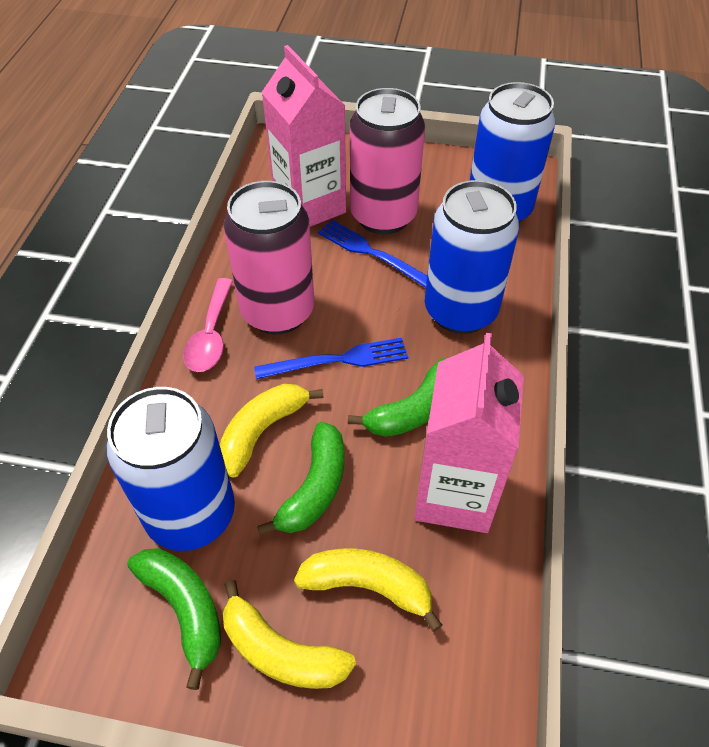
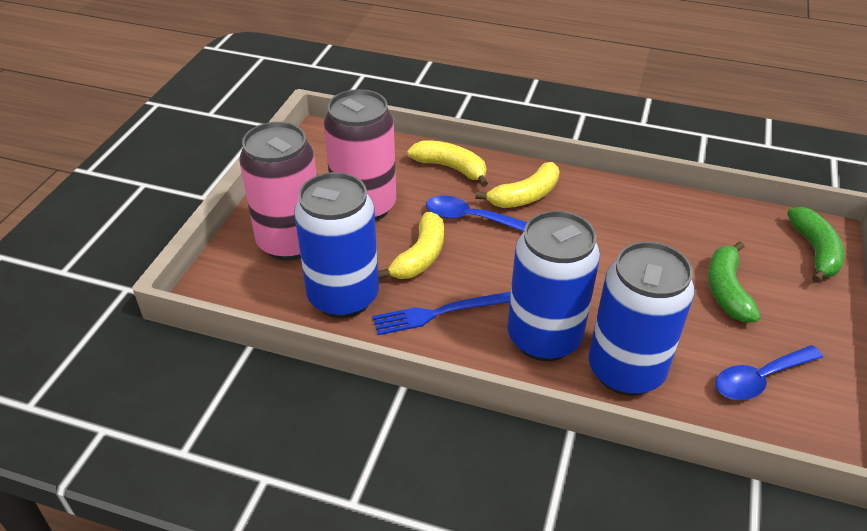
blue fork: 2 -> 1
blue spoon: 0 -> 2
green banana: 3 -> 2
pink carton: 2 -> 0
pink spoon: 1 -> 0

